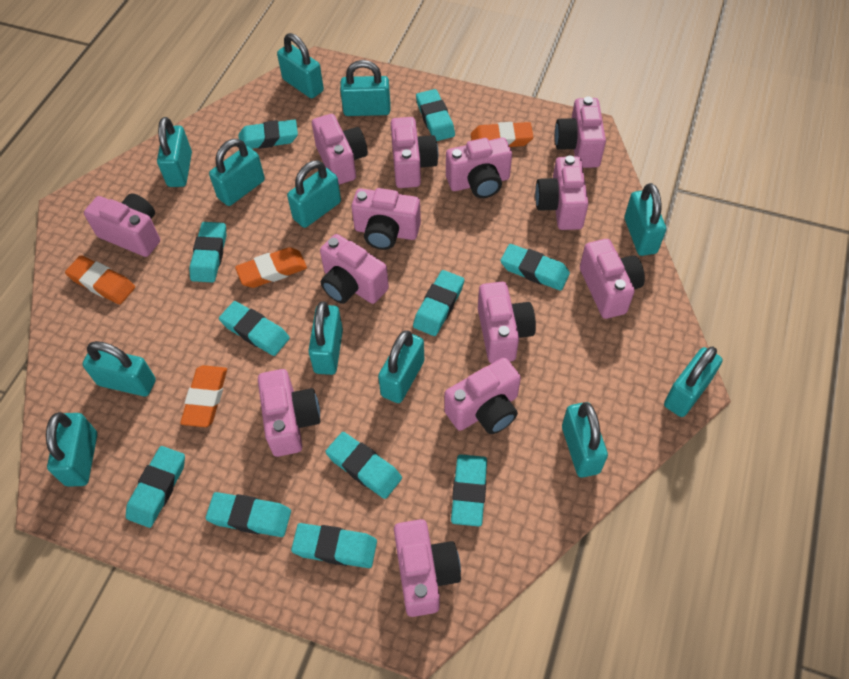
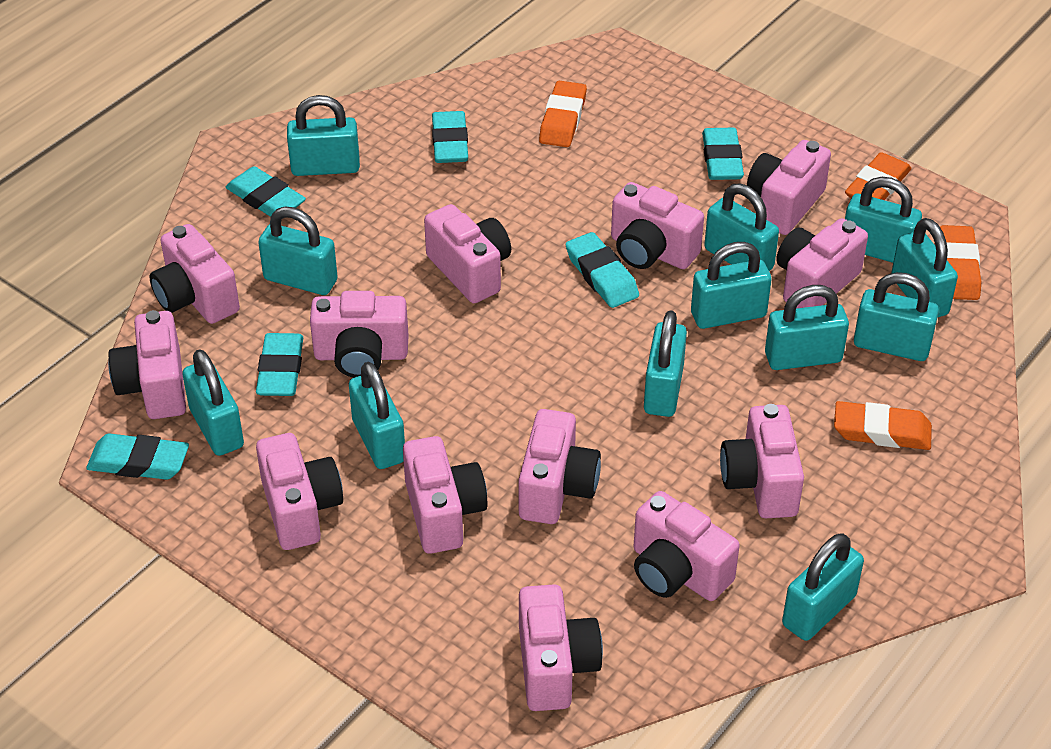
turquoise eraser: 11 -> 6

